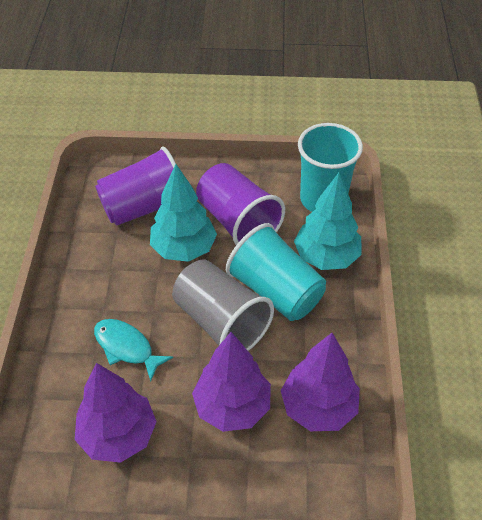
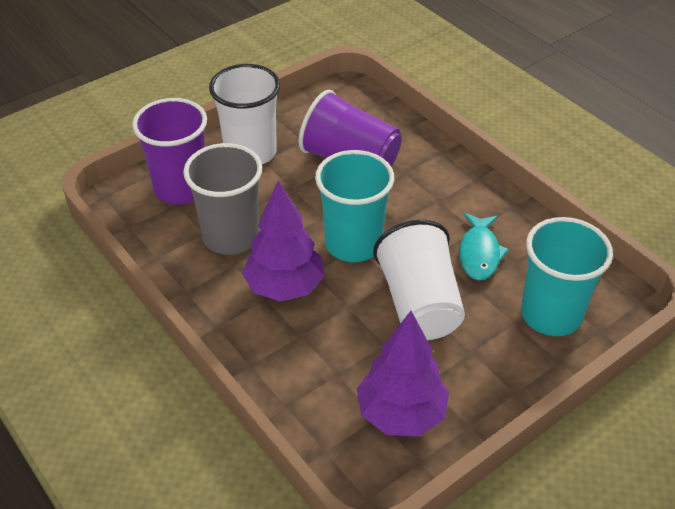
purple tree: 3 -> 2
turquoise tree: 2 -> 0
white cup: 0 -> 2

